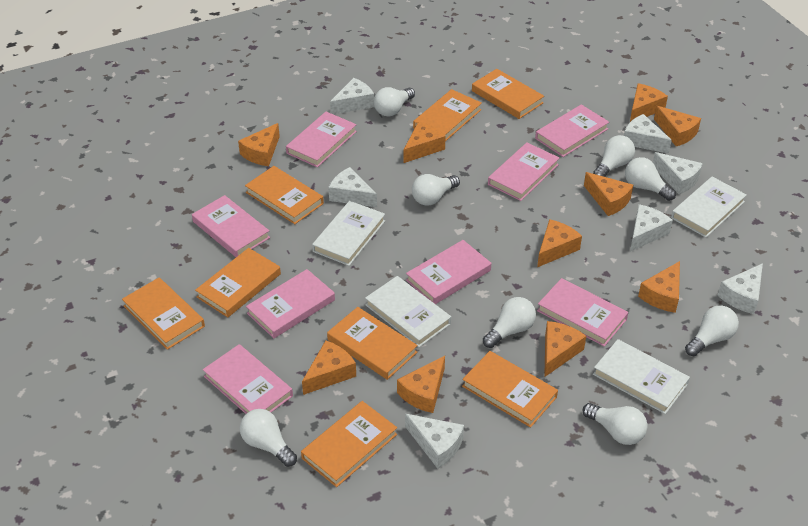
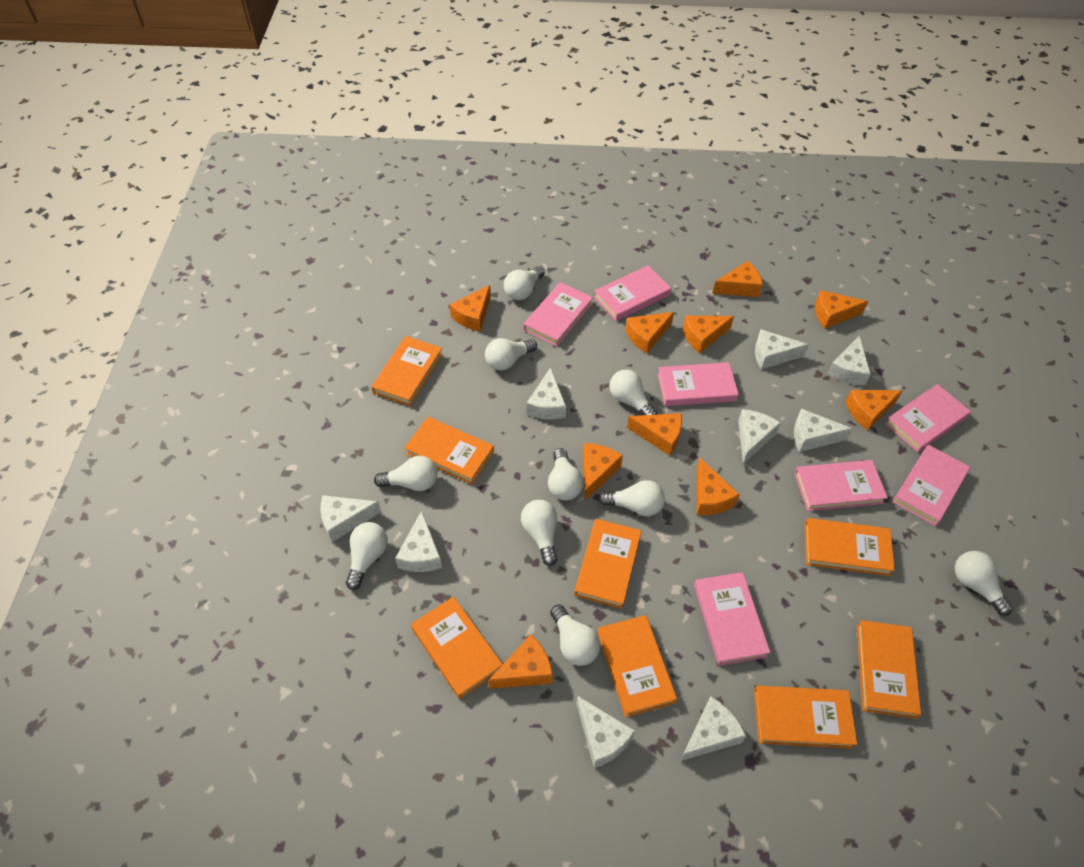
pink book: 8 -> 7
white book: 4 -> 0
white cheese: 7 -> 9
white light bulb: 8 -> 10

